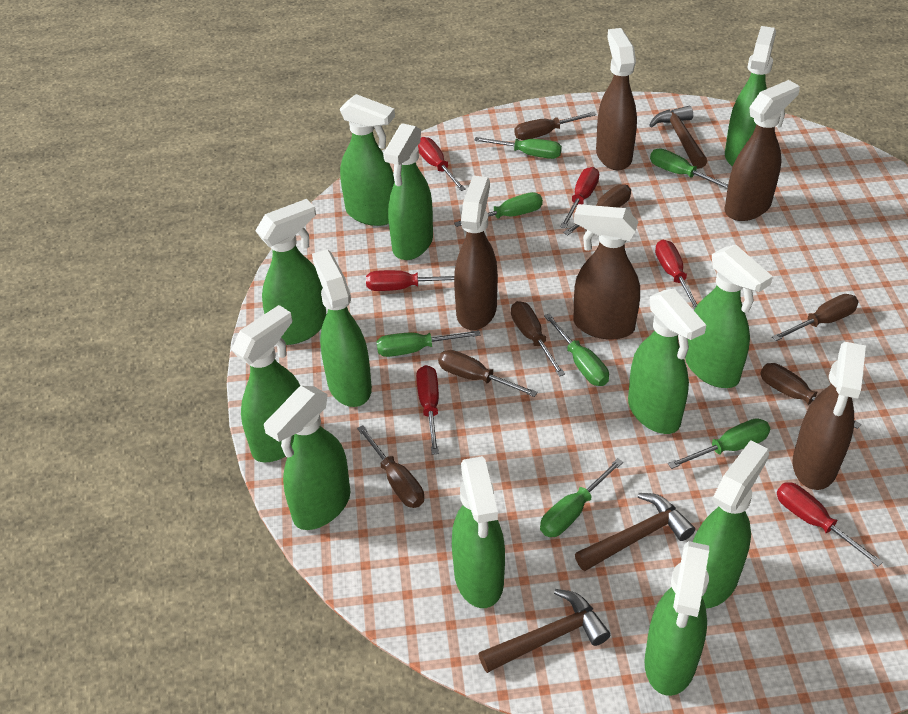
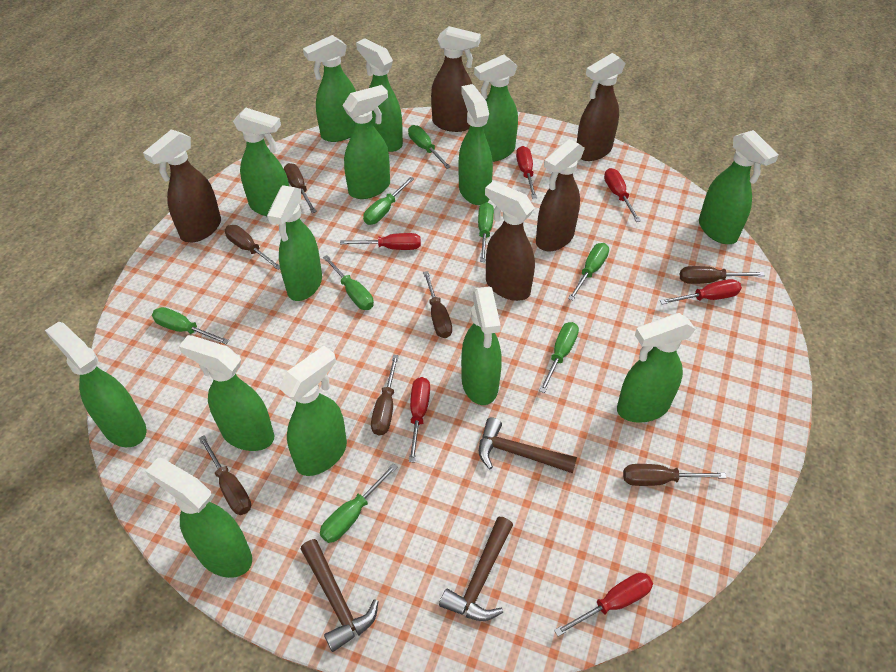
green screwdriver: 7 -> 8
green spray bottle: 12 -> 14

